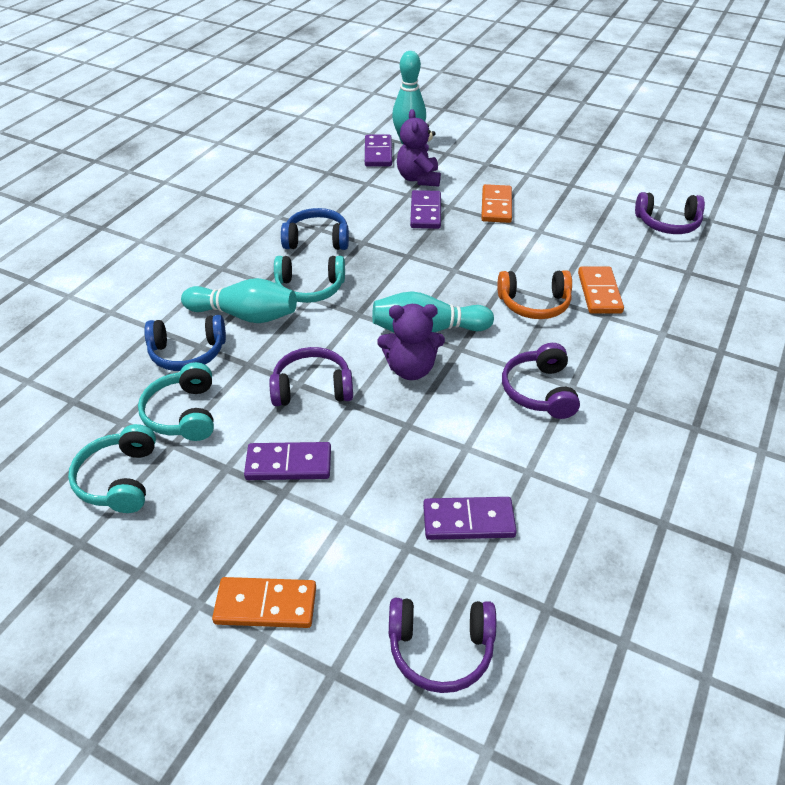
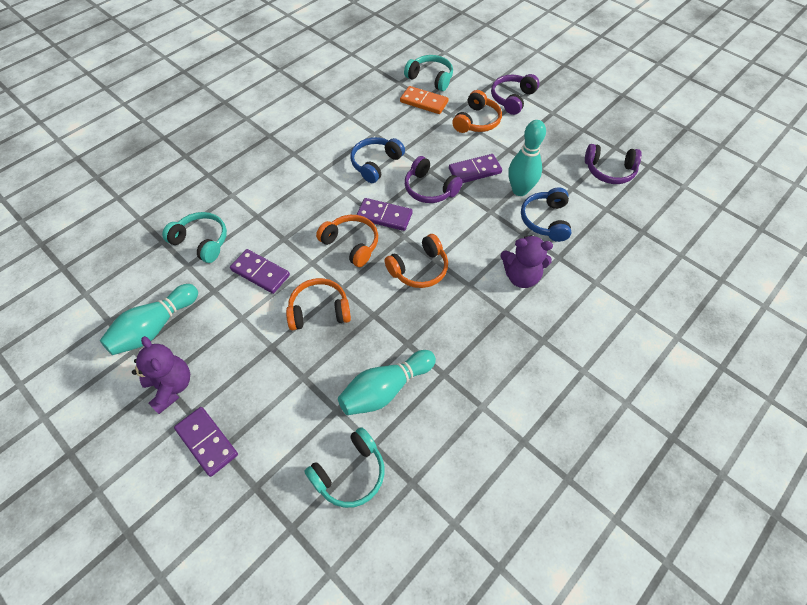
orange domino: 3 -> 1
orange headphones: 1 -> 4
purple headphones: 4 -> 3

